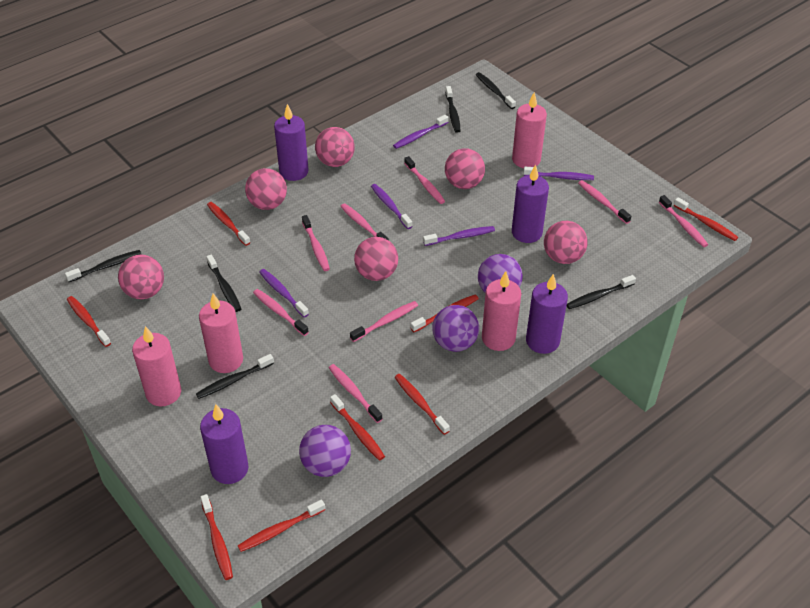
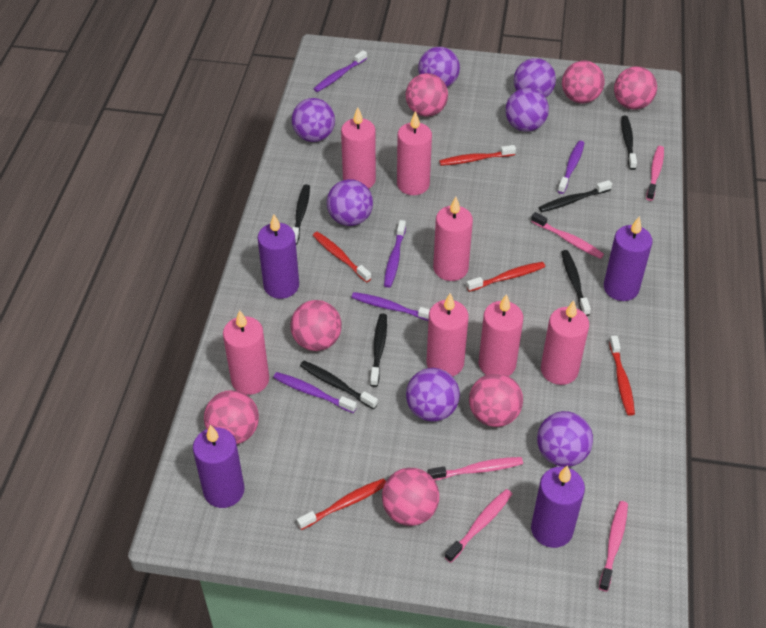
pink ball: 6 -> 7
pink candle: 4 -> 7
pink toothbrush: 8 -> 5
purple ball: 3 -> 7
red toothbrush: 8 -> 5

